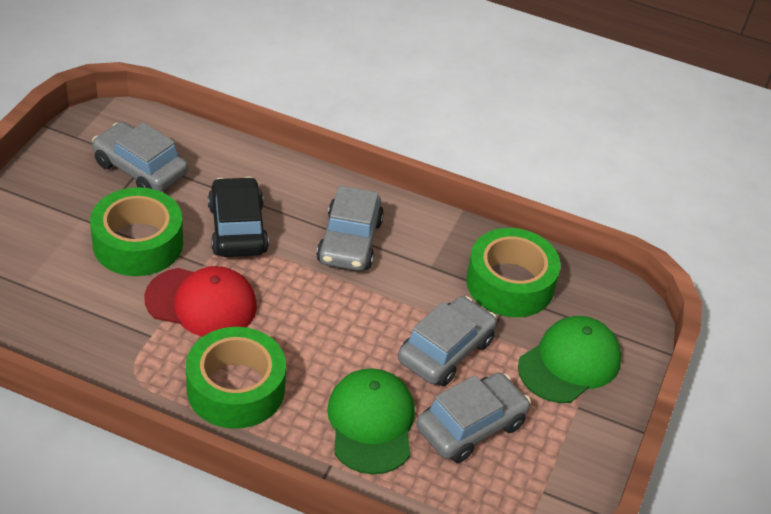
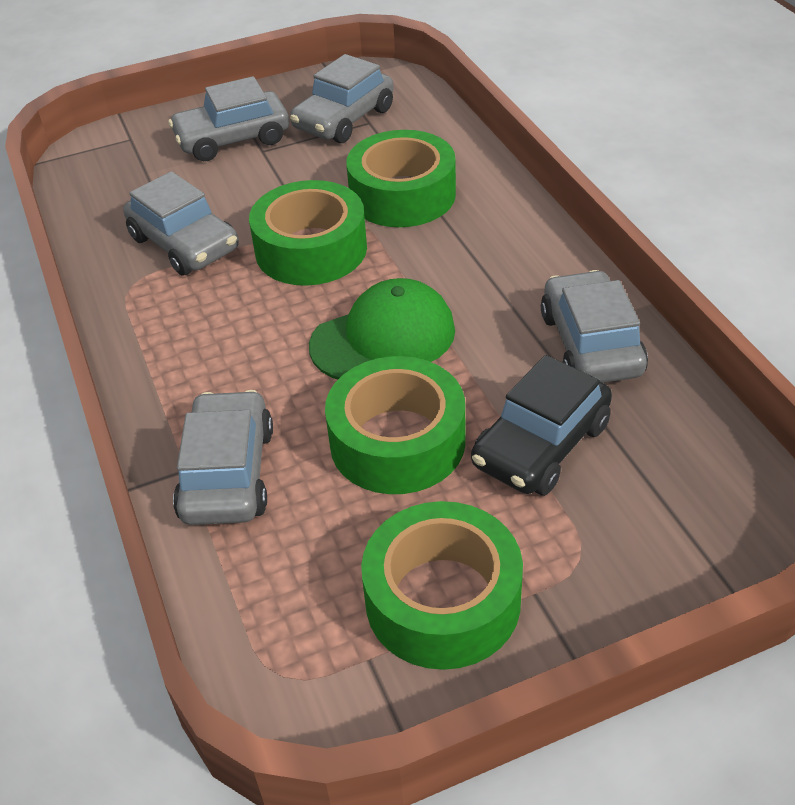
green cap: 2 -> 1
green tape: 3 -> 4
grey car: 4 -> 5
red cap: 1 -> 0

